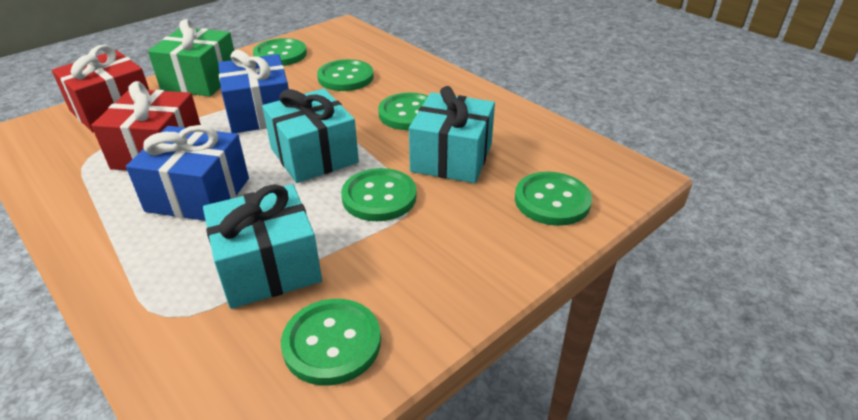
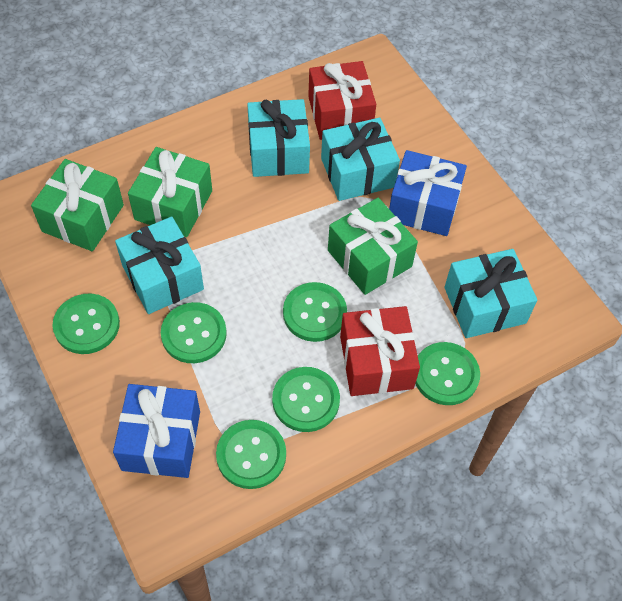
green gift: 1 -> 3
turquoise gift: 3 -> 4

